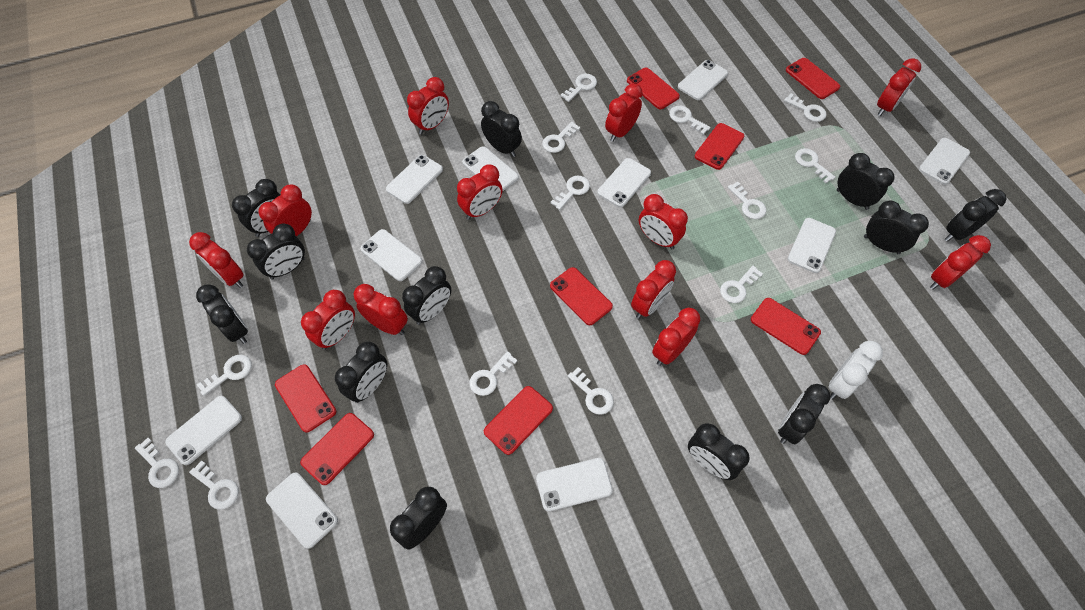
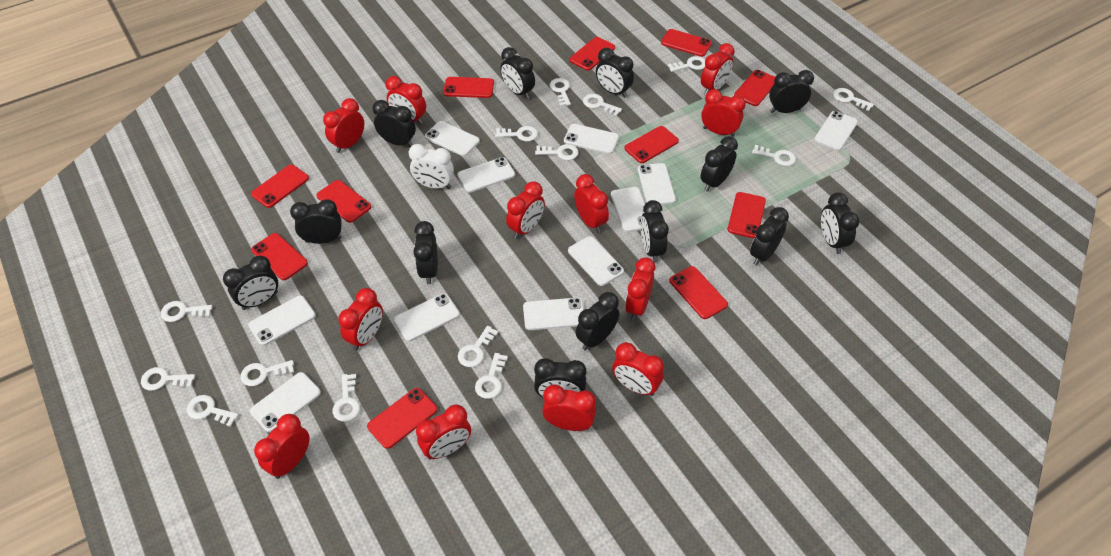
black clock: 12 -> 13
red phone: 8 -> 11
white key: 13 -> 14
white phone: 10 -> 11

